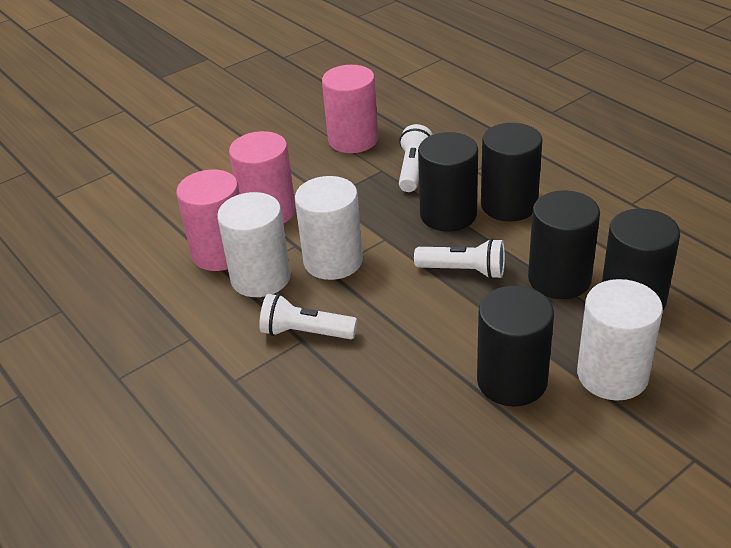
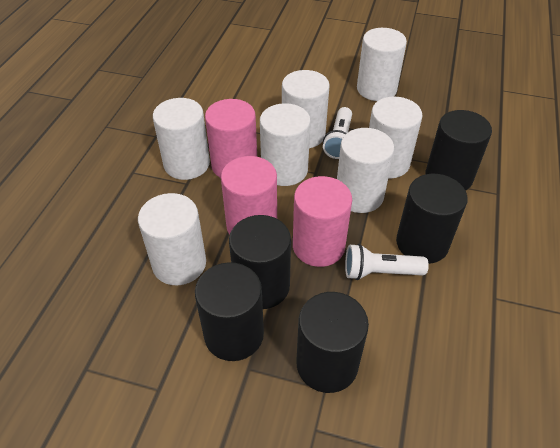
white cylinder: 3 -> 7
white flashlight: 3 -> 2

